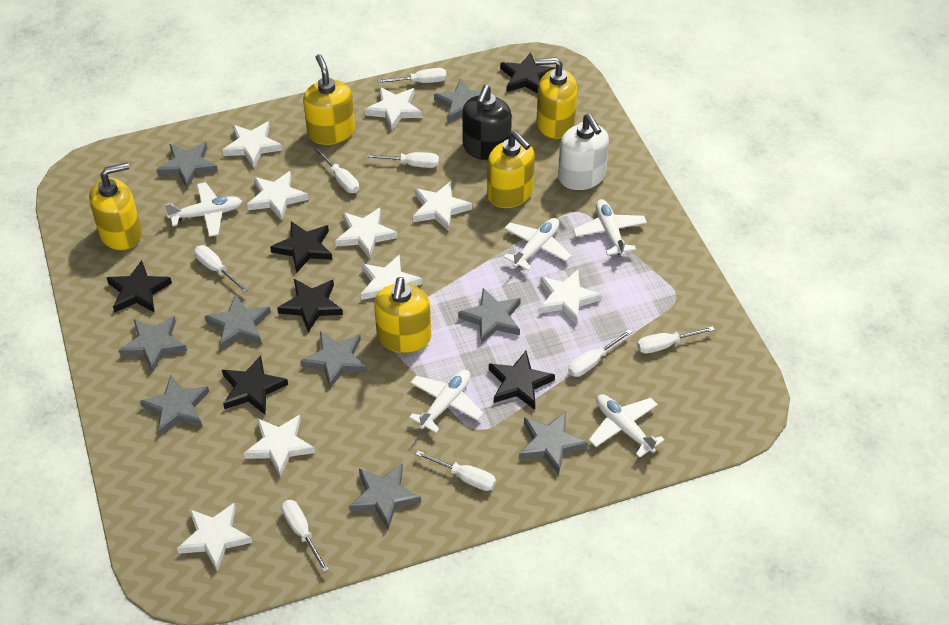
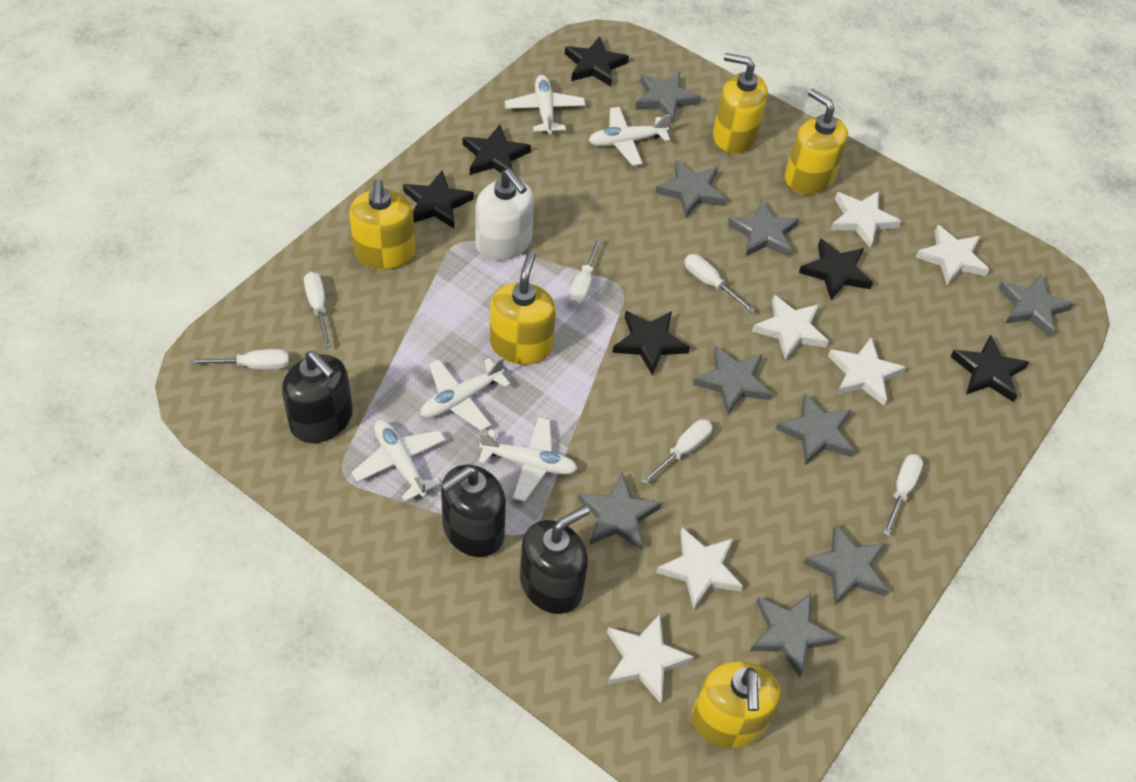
black soap dispenser: 1 -> 3
white screwdriver: 8 -> 6
white star: 9 -> 6

